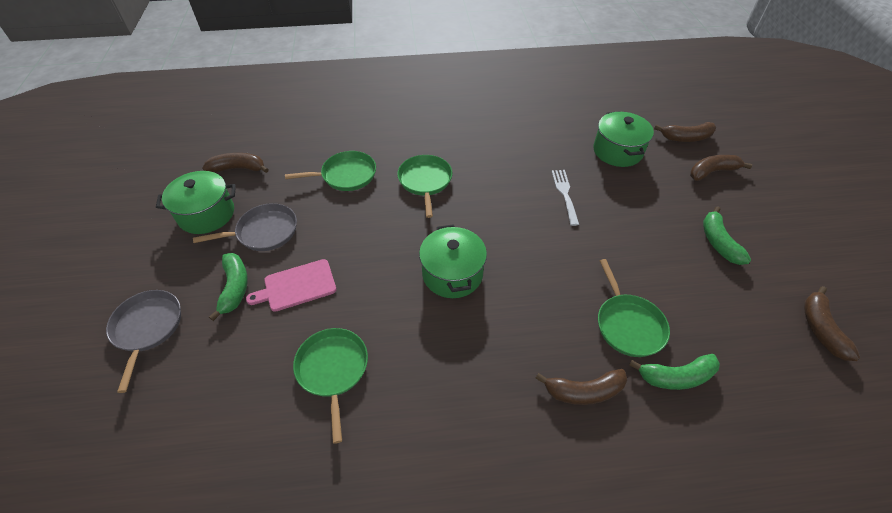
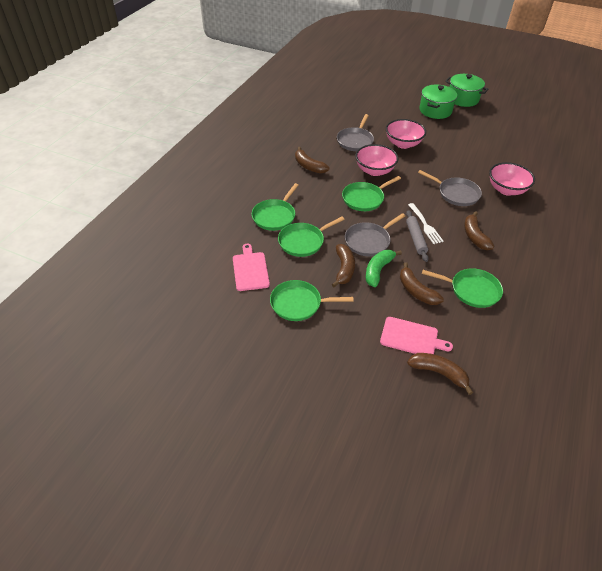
green banana: 3 -> 1
green pan: 4 -> 5
green pot: 3 -> 2
grey pan: 2 -> 3
grey rolling pin: 0 -> 1
pink bowl: 0 -> 3
pink cutting board: 1 -> 2

